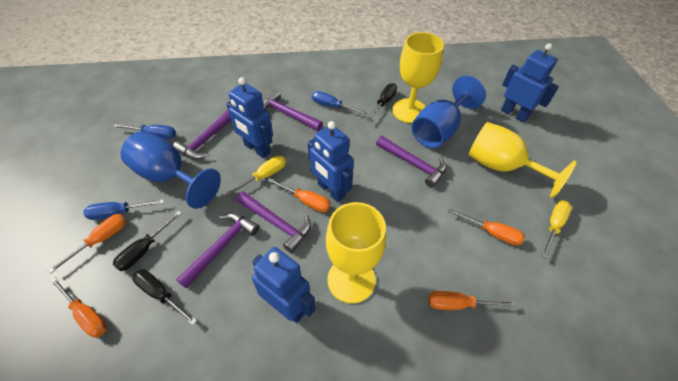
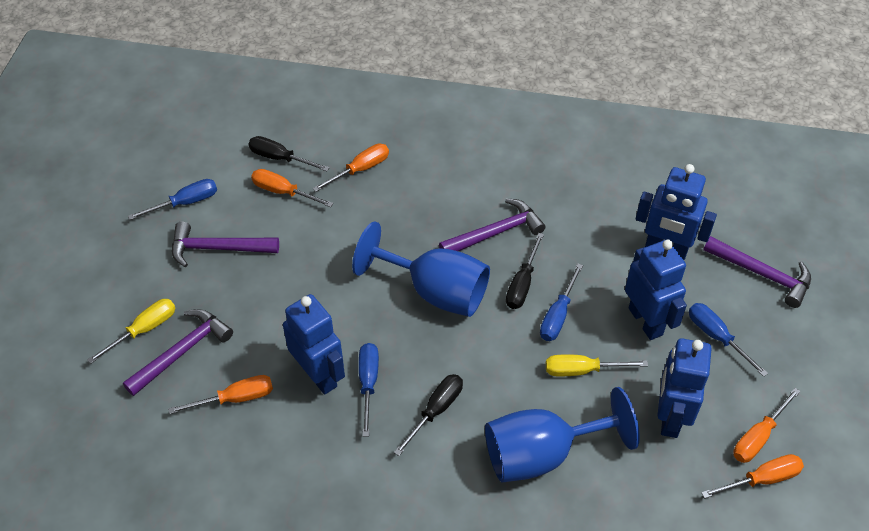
blue screwdriver: 3 -> 4
purple hammer: 5 -> 4
yellow goblet: 3 -> 0

